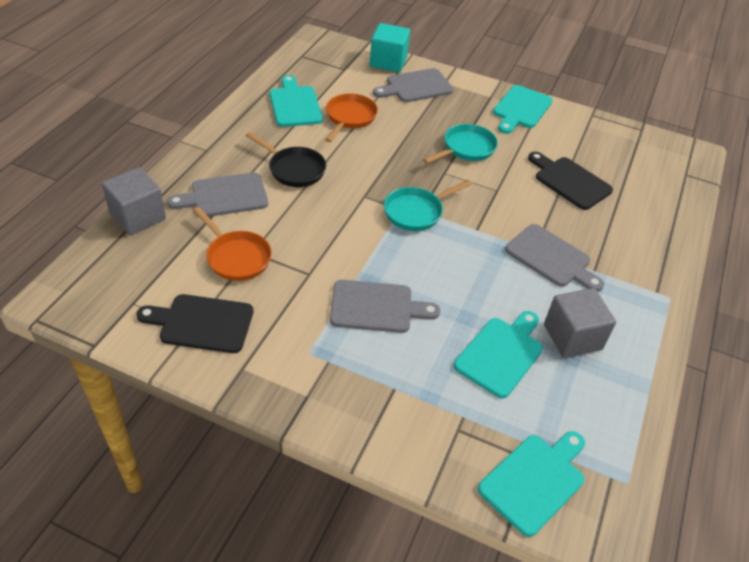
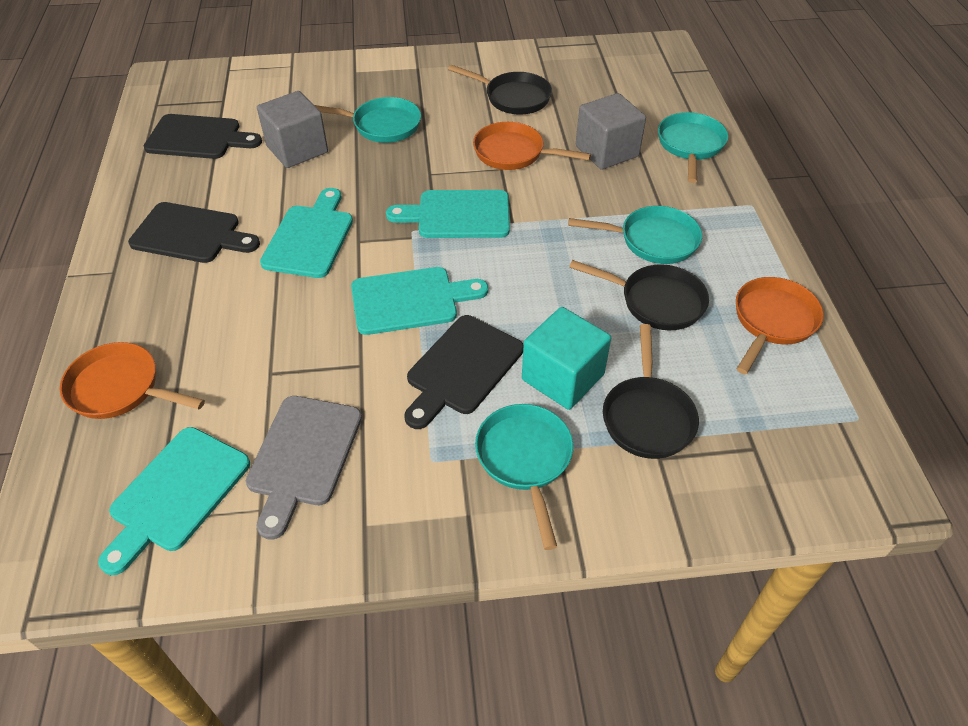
black cutting board: 2 -> 3
black pan: 1 -> 3
grey cutting board: 4 -> 1
orange pan: 2 -> 3
turquoise pan: 2 -> 4

